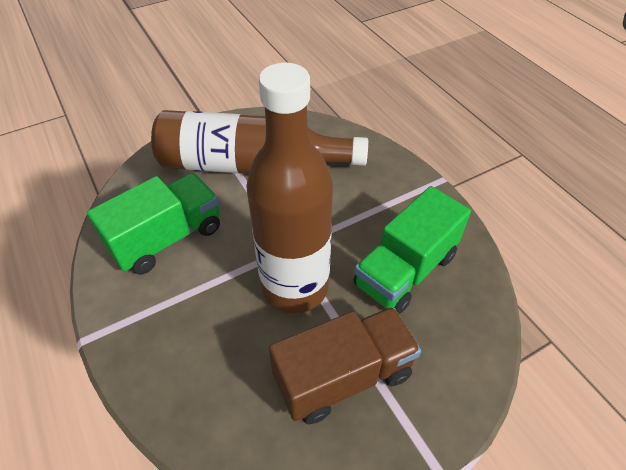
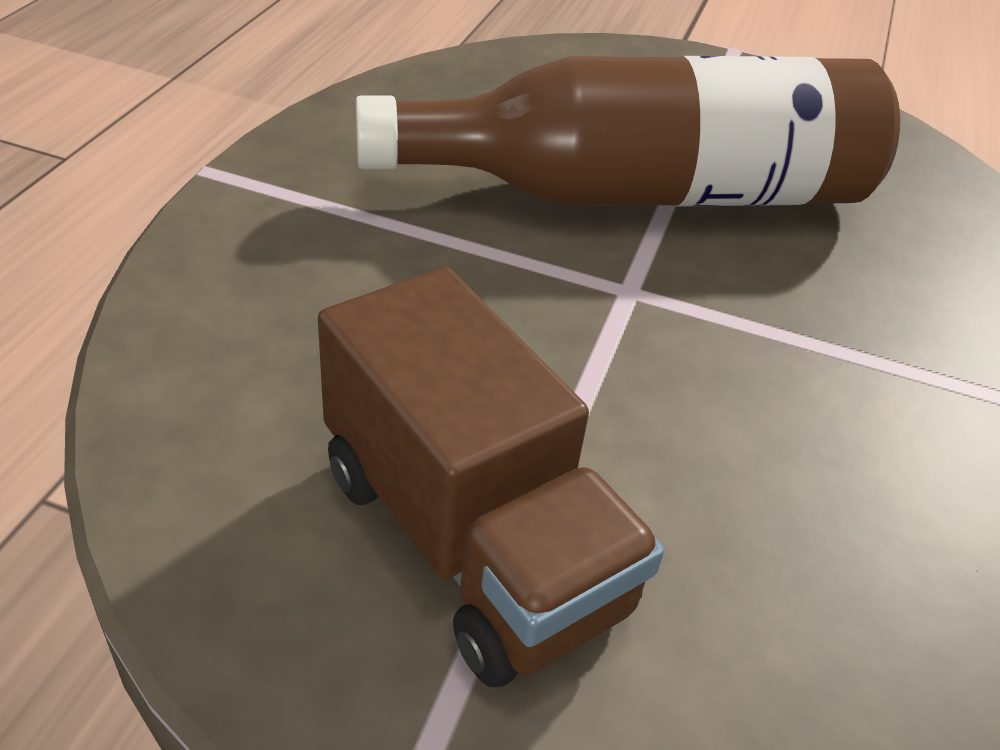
brown bottle: 2 -> 1
green truck: 2 -> 0

